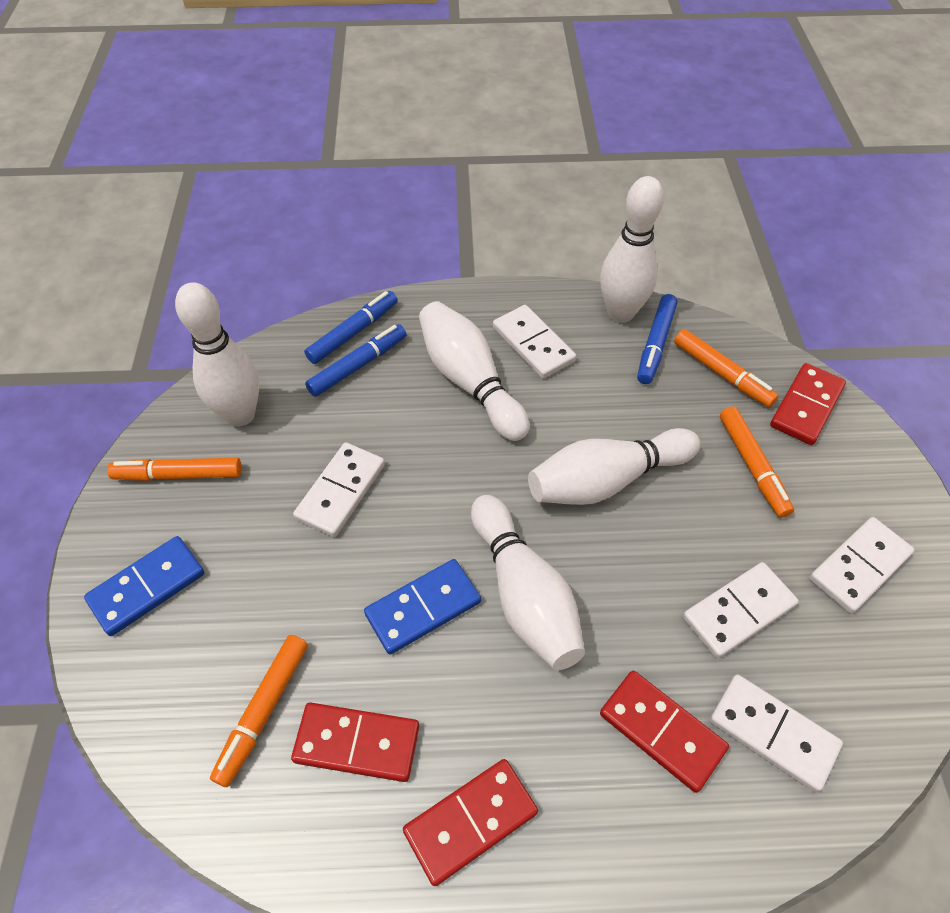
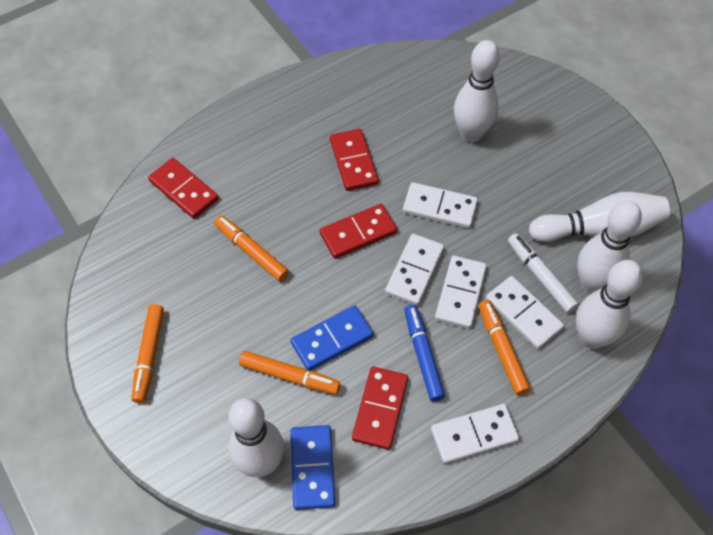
blue marker: 3 -> 1
white marker: 0 -> 1

